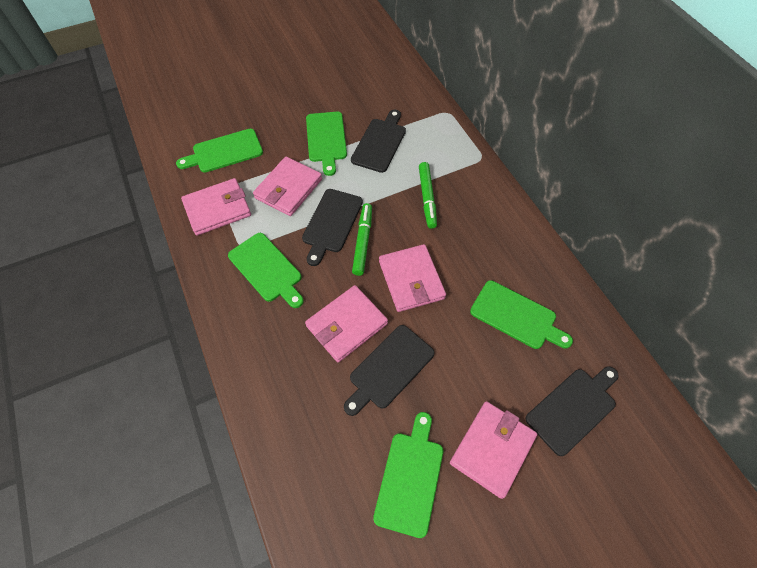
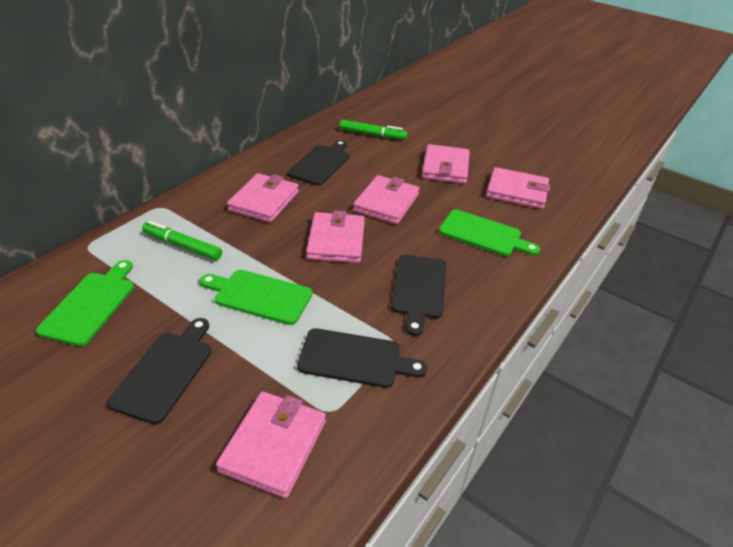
green cutting board: 5 -> 3
pink wallet: 5 -> 6

